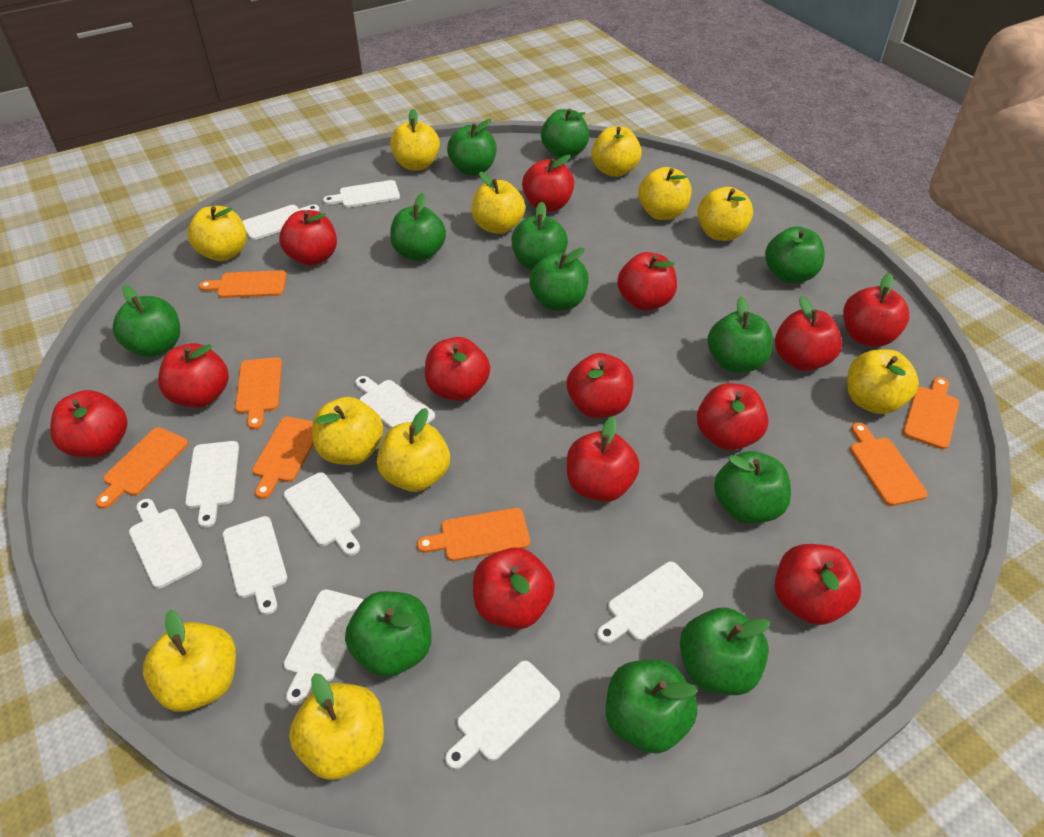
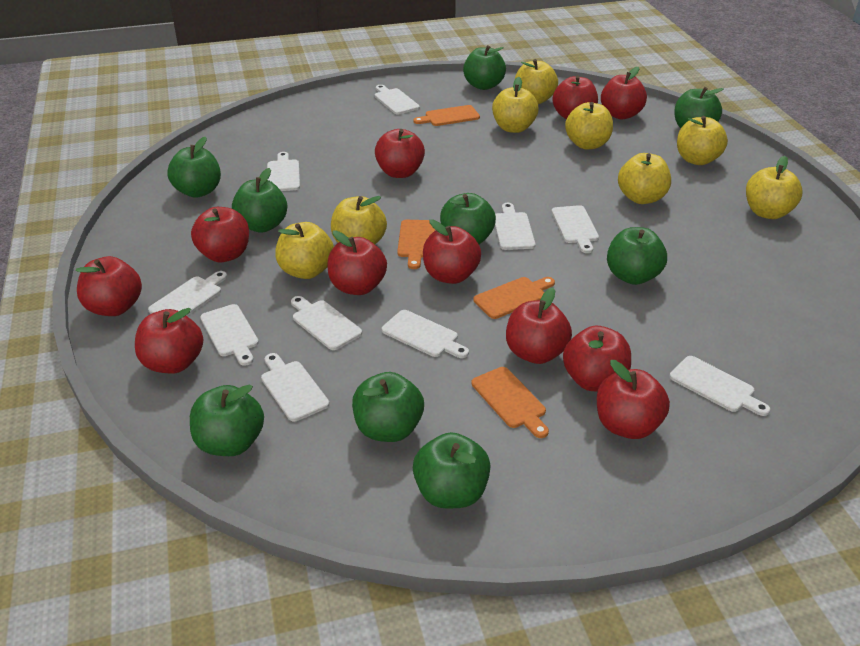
green apple: 12 -> 9
orange cutting board: 7 -> 4
red apple: 13 -> 11
yellow apple: 11 -> 8

